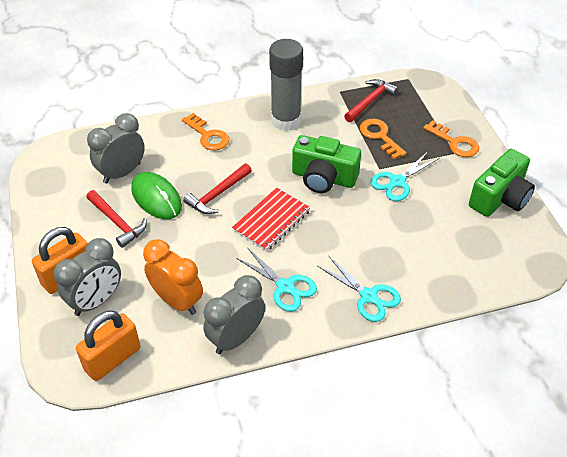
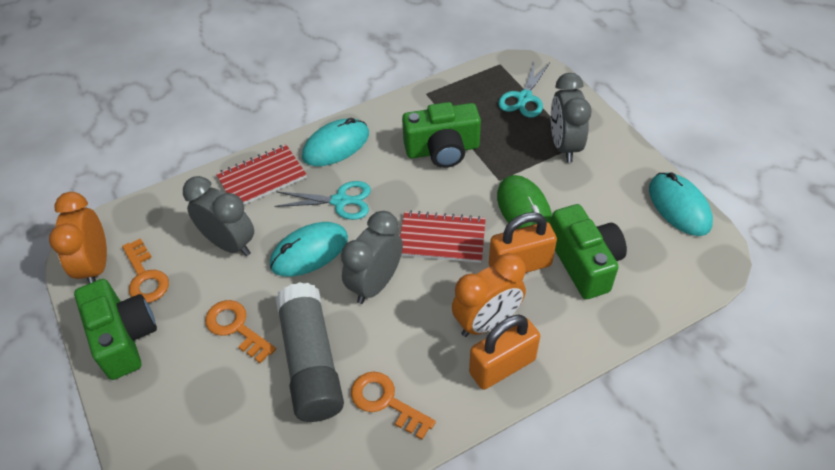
green camera: 2 -> 3
orange clock: 1 -> 2
red hammer: 3 -> 0
red notebook: 1 -> 2
turquoise mouse: 0 -> 3
turquoise scissors: 3 -> 2

